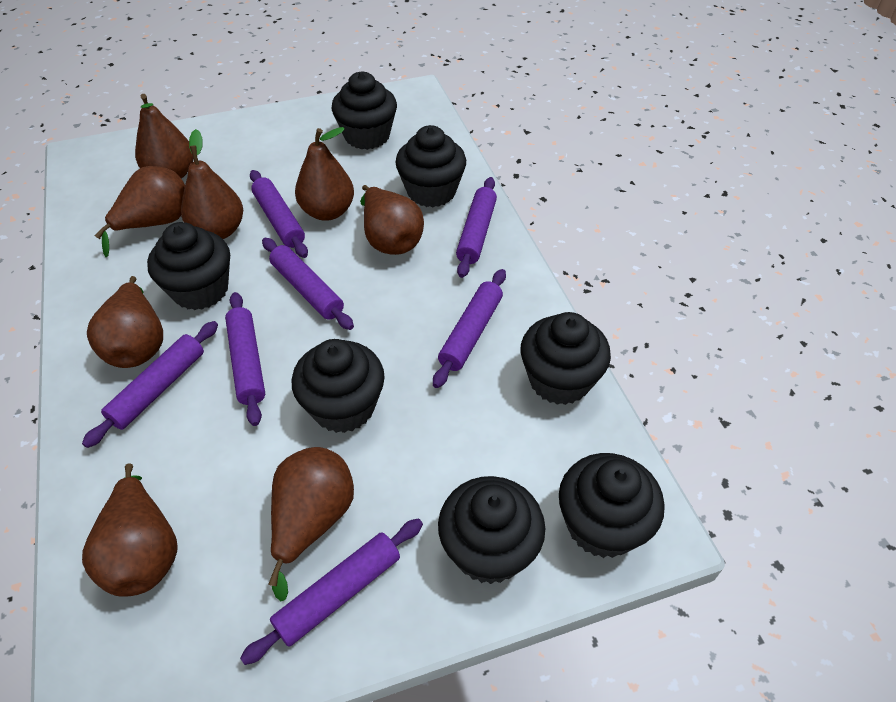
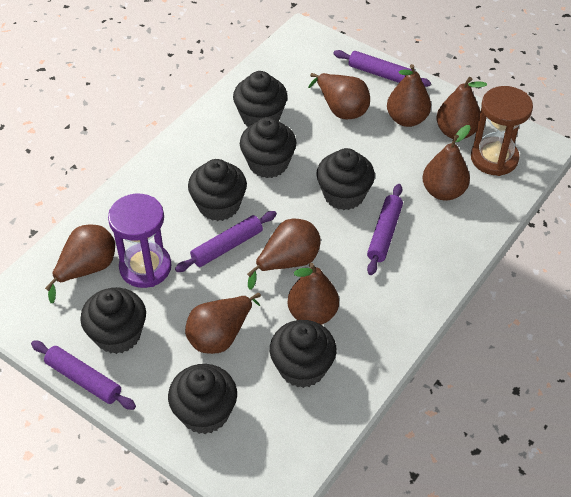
brown hourglass: 0 -> 1
purple hourglass: 0 -> 1
purple rolling pin: 7 -> 4

